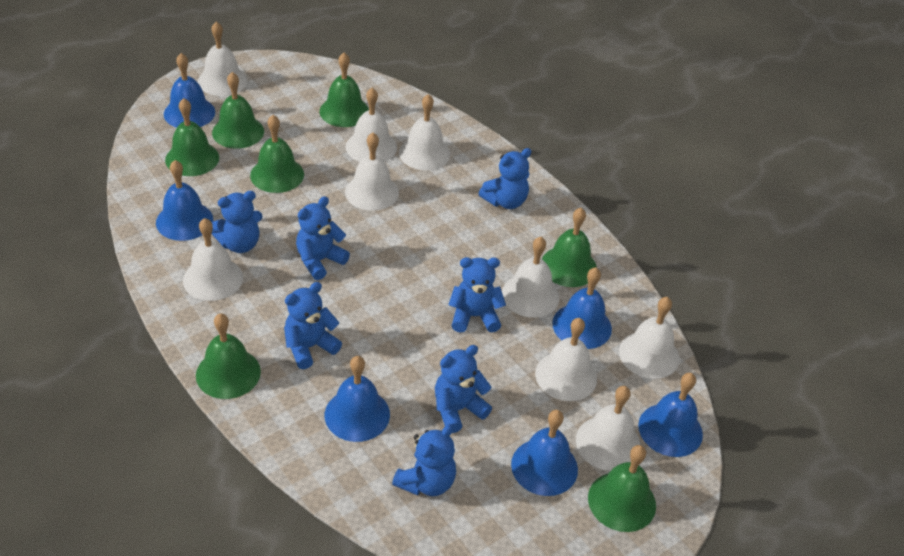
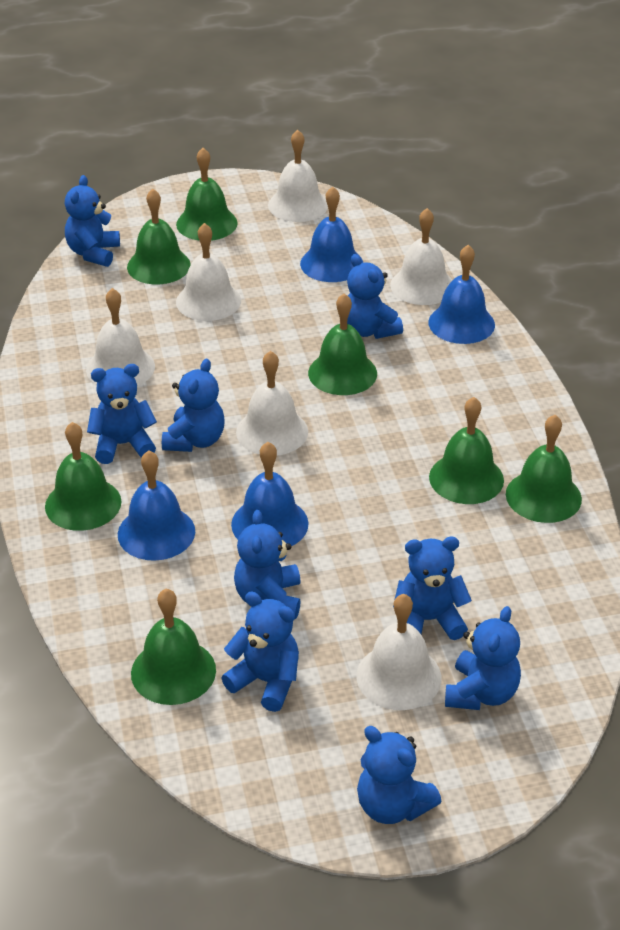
blue bell: 6 -> 4
blue teddy bear: 7 -> 9
white bell: 9 -> 6

